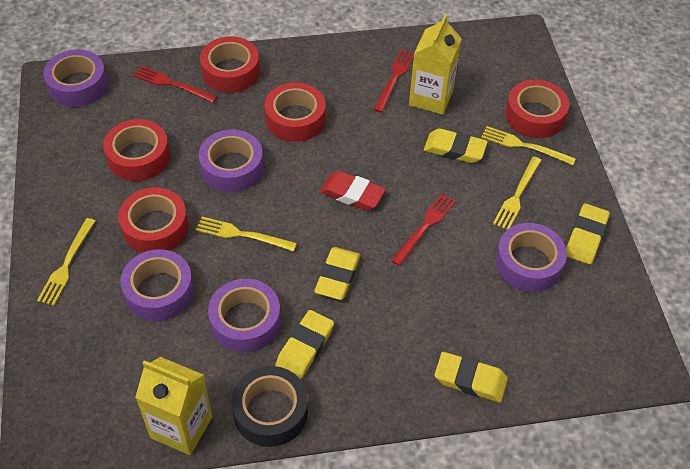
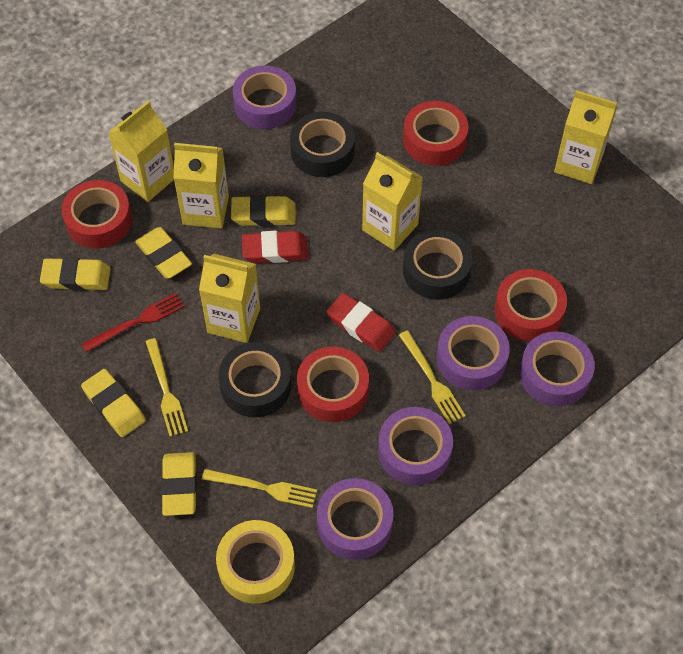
black tape: 1 -> 3
red eraser: 1 -> 2
red fork: 3 -> 1
red tape: 5 -> 4
yellow carton: 2 -> 5
yellow fork: 4 -> 3
yellow tape: 0 -> 1

